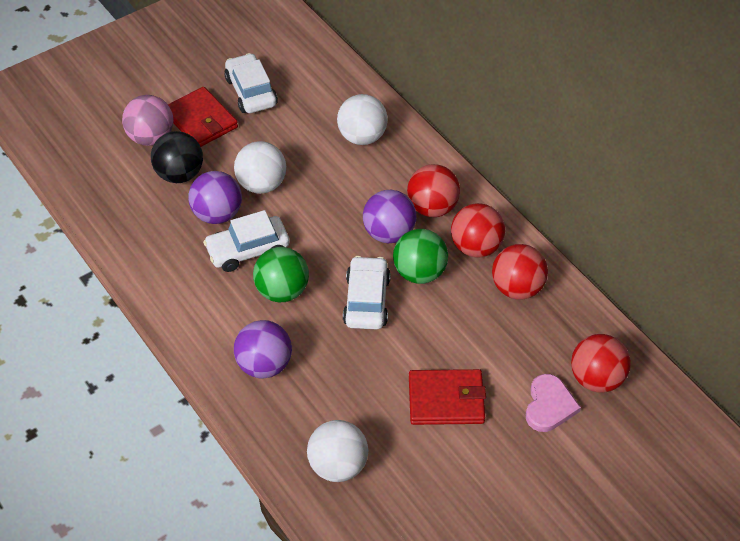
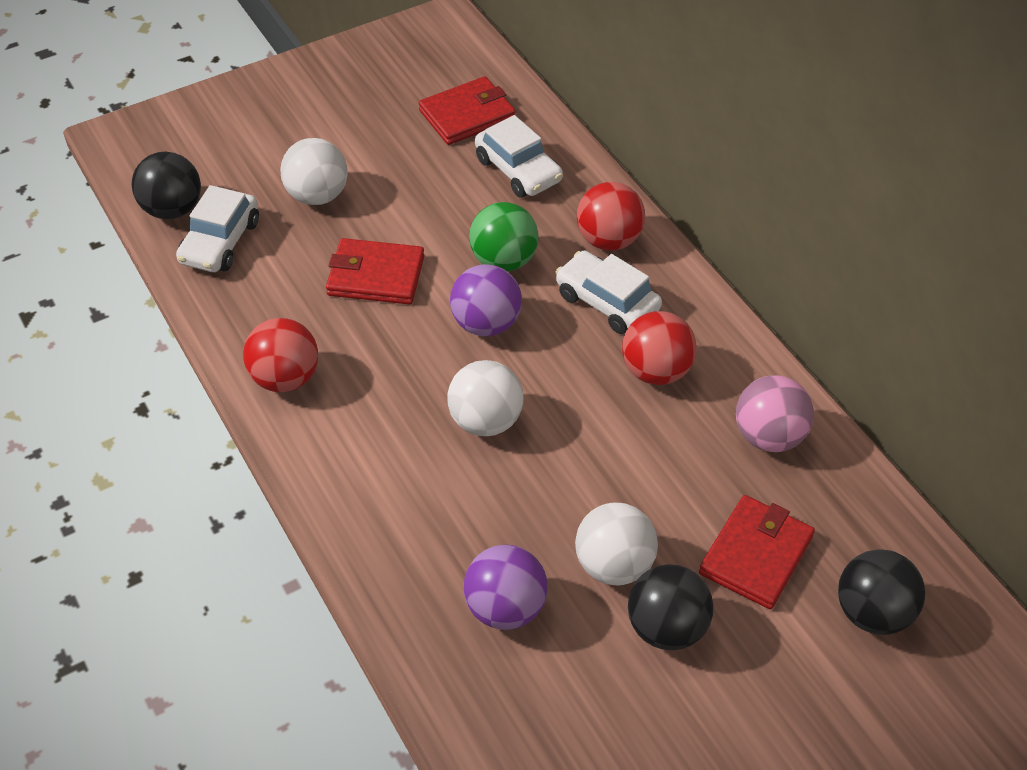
black ball: 1 -> 3
green ball: 2 -> 1
pink heart: 1 -> 0
purple ball: 3 -> 2
red ball: 4 -> 3
red wallet: 2 -> 3

